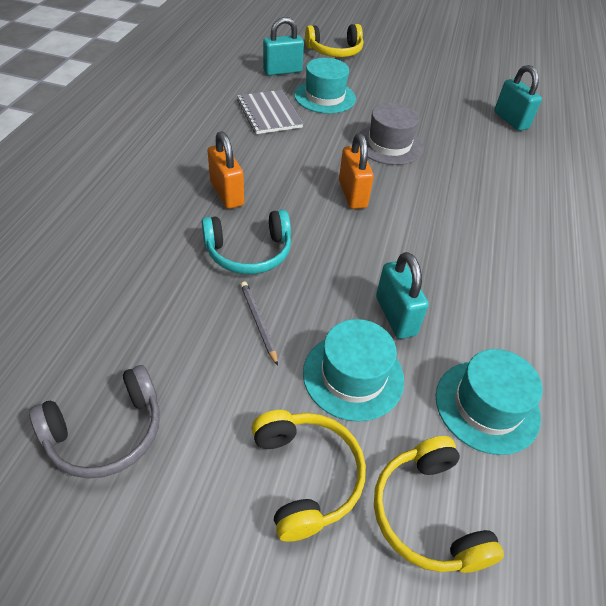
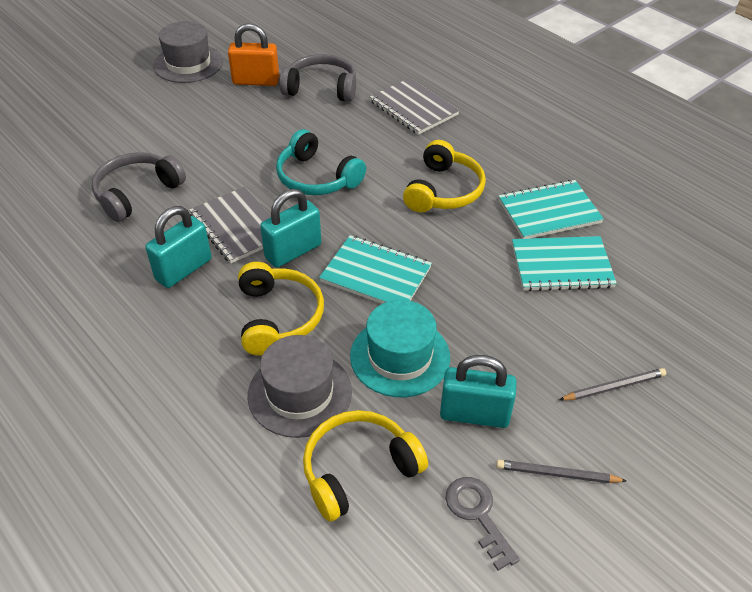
grey hat: 1 -> 2
grey headphones: 1 -> 2
grey key: 0 -> 1
grey notebook: 1 -> 2
grey pencil: 1 -> 2
orange padlock: 2 -> 1
turquoise hat: 3 -> 1
turquoise notebook: 0 -> 3

